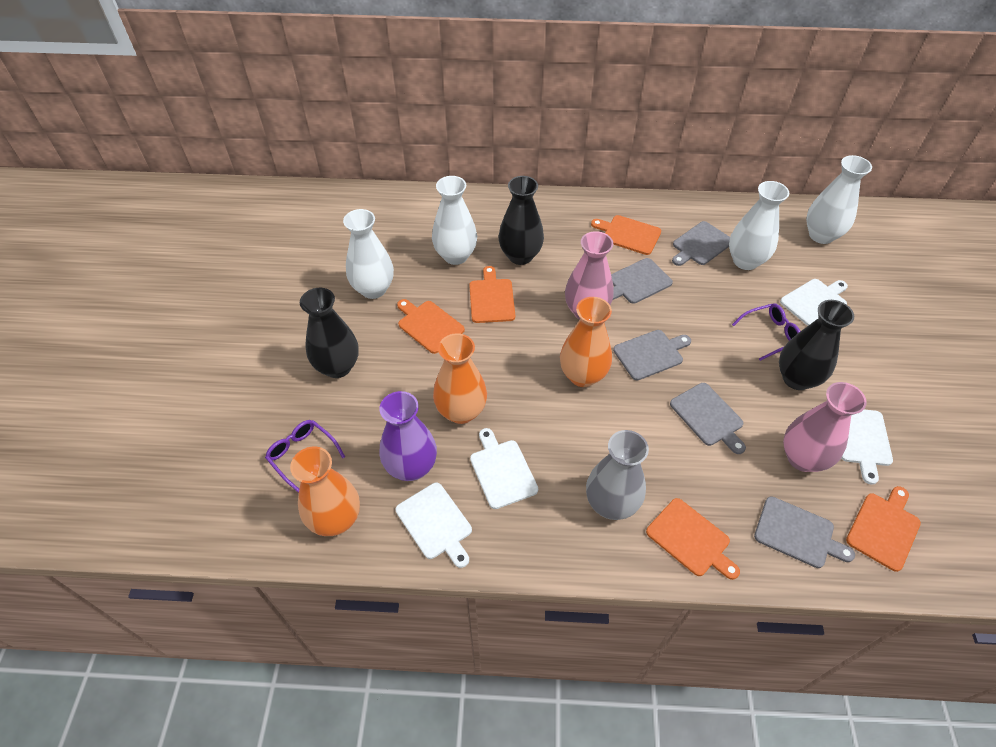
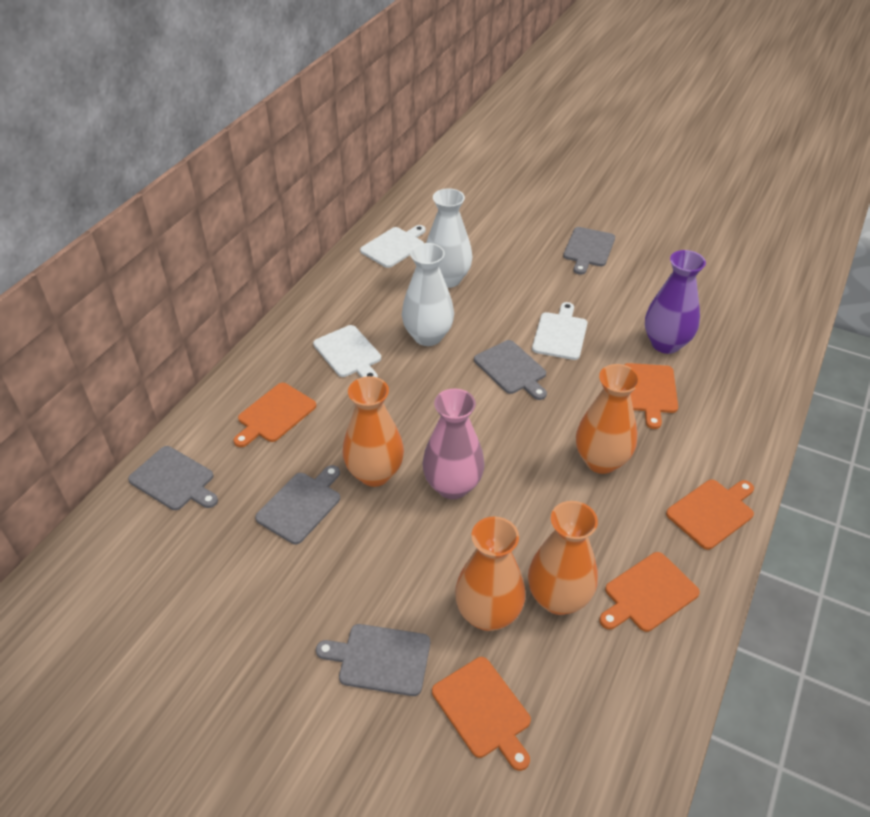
black vase: 3 -> 0
grey vase: 1 -> 0
orange vase: 3 -> 4
pink vase: 2 -> 1
purple glasses: 2 -> 0
white cutting board: 4 -> 3
white vase: 4 -> 2

